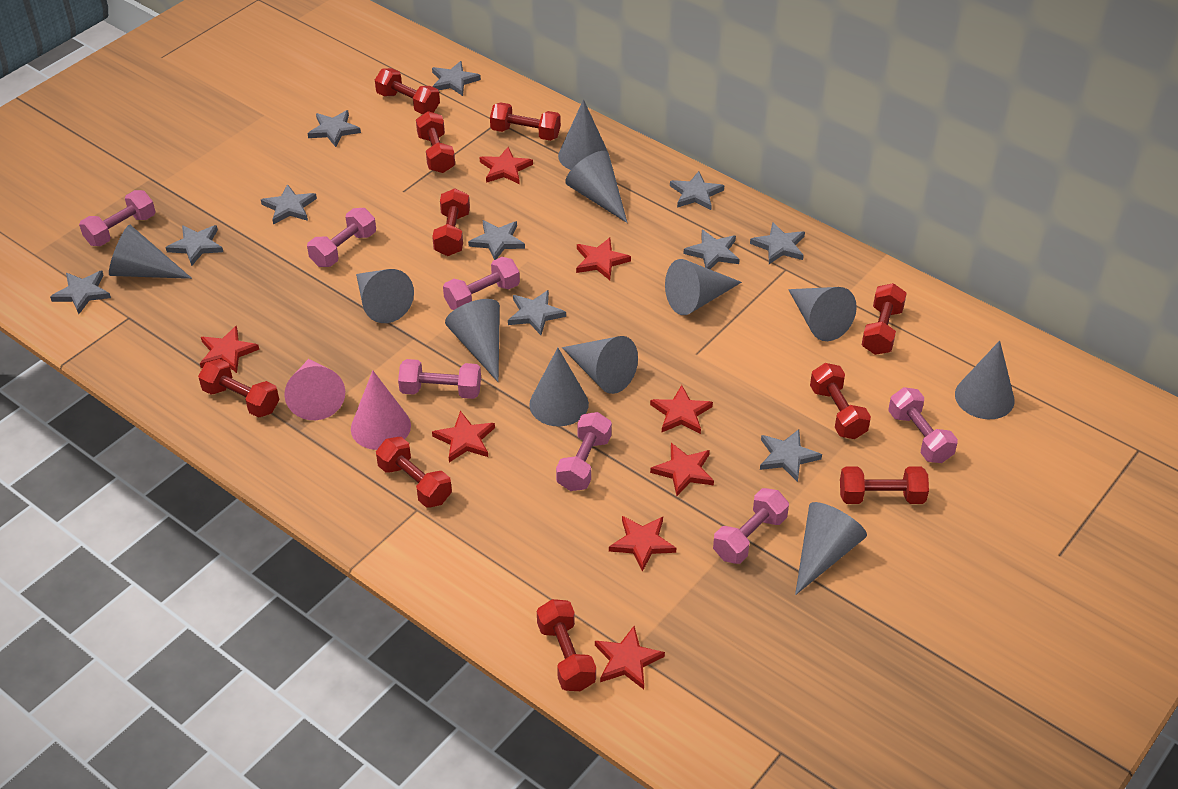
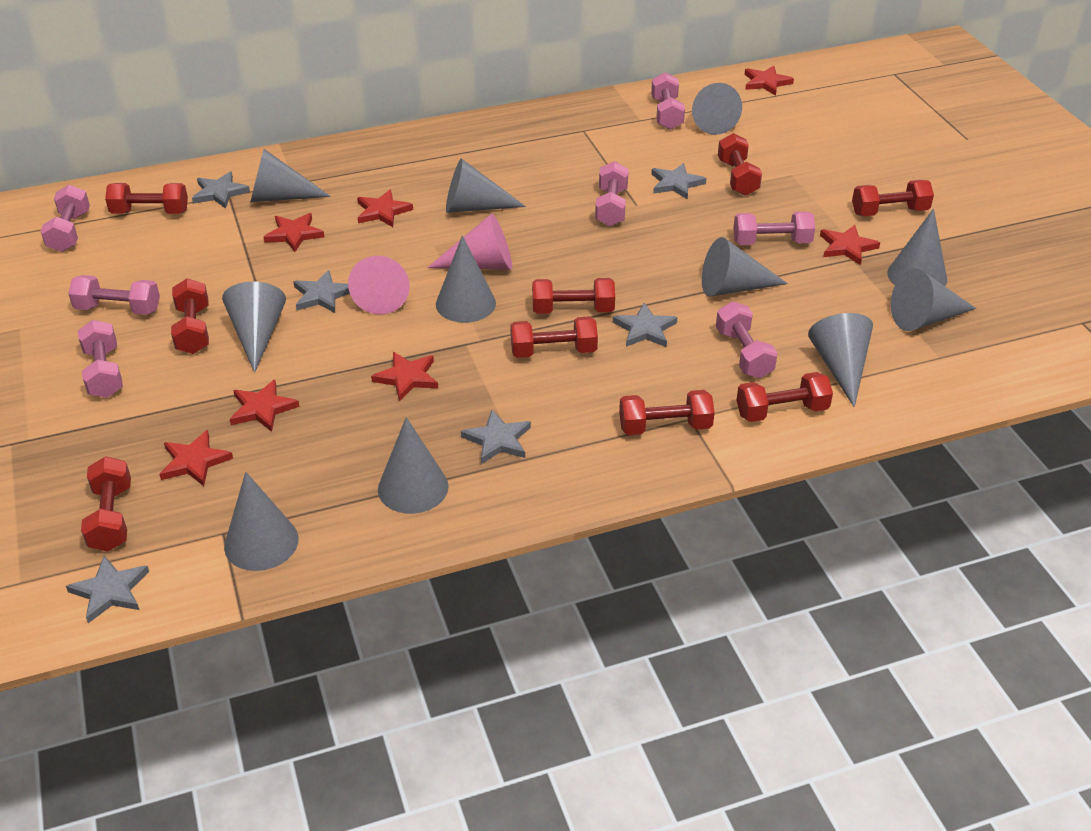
grey star: 11 -> 6
red dumbbell: 10 -> 9
red star: 8 -> 7

